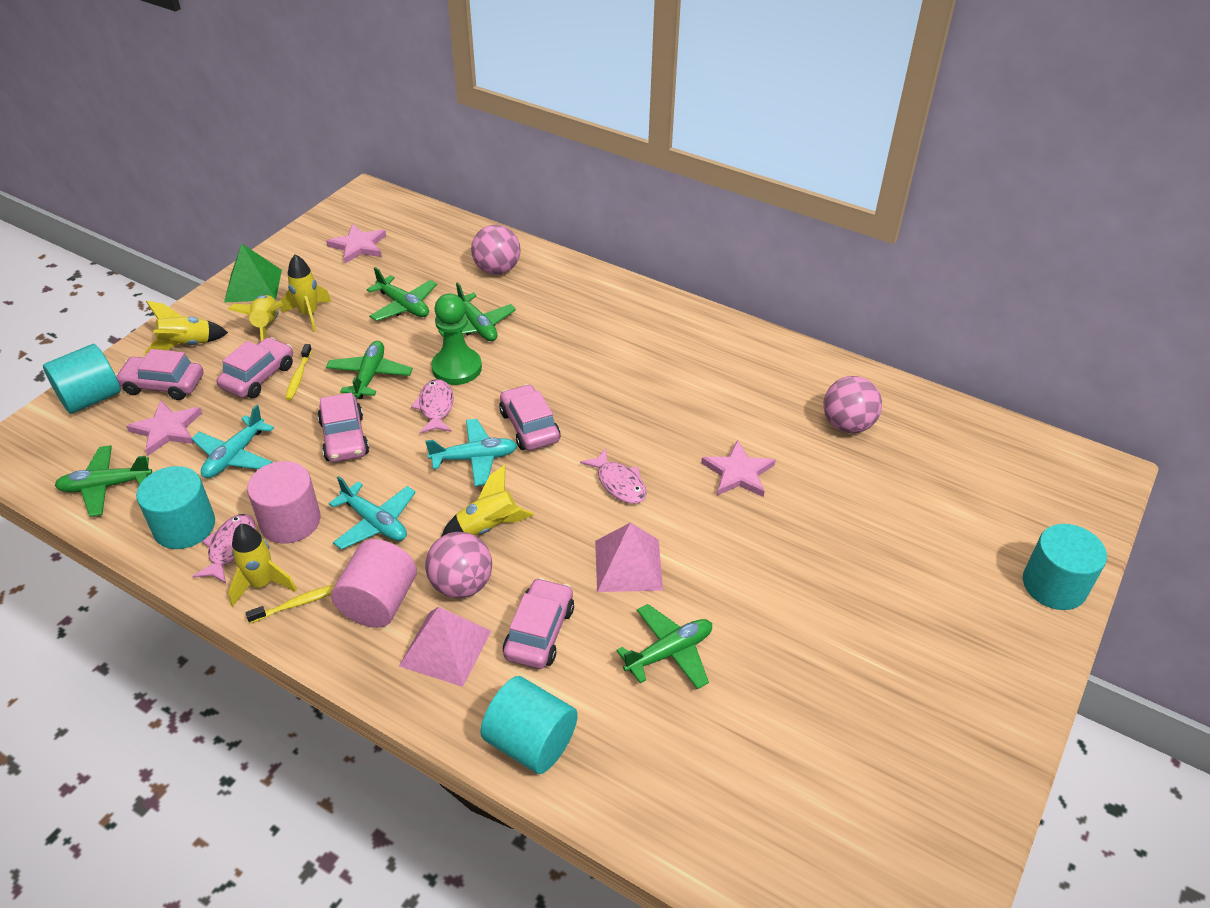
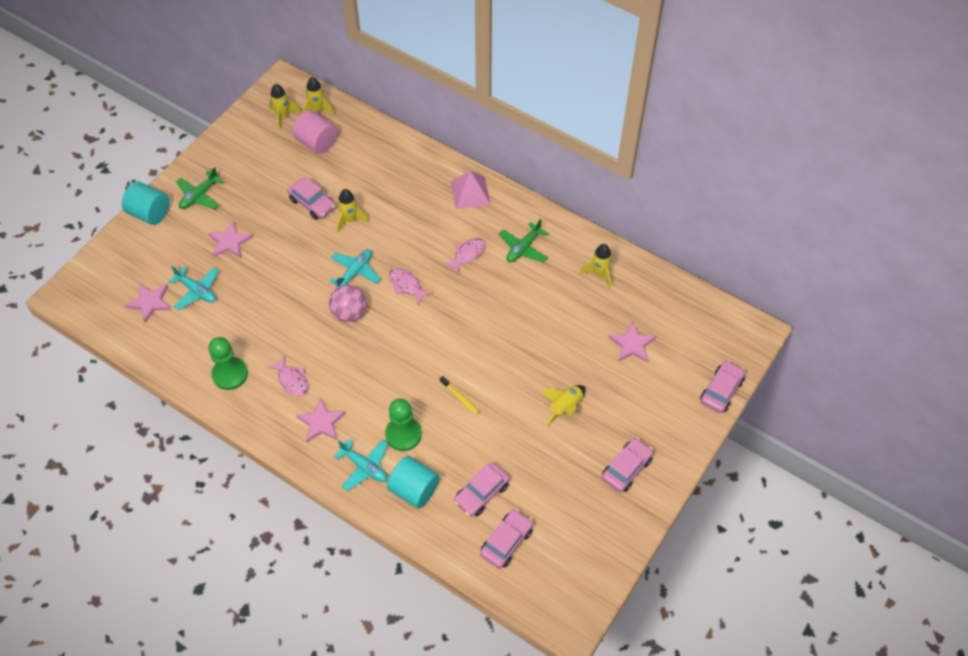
green pawn: 1 -> 2
green plane: 5 -> 2
green pyramid: 1 -> 0
pink ball: 3 -> 1
pink cylinder: 2 -> 1
pink pyramid: 2 -> 1
pink star: 3 -> 4
turquoise cylinder: 4 -> 2
yellow toothbrush: 2 -> 1

